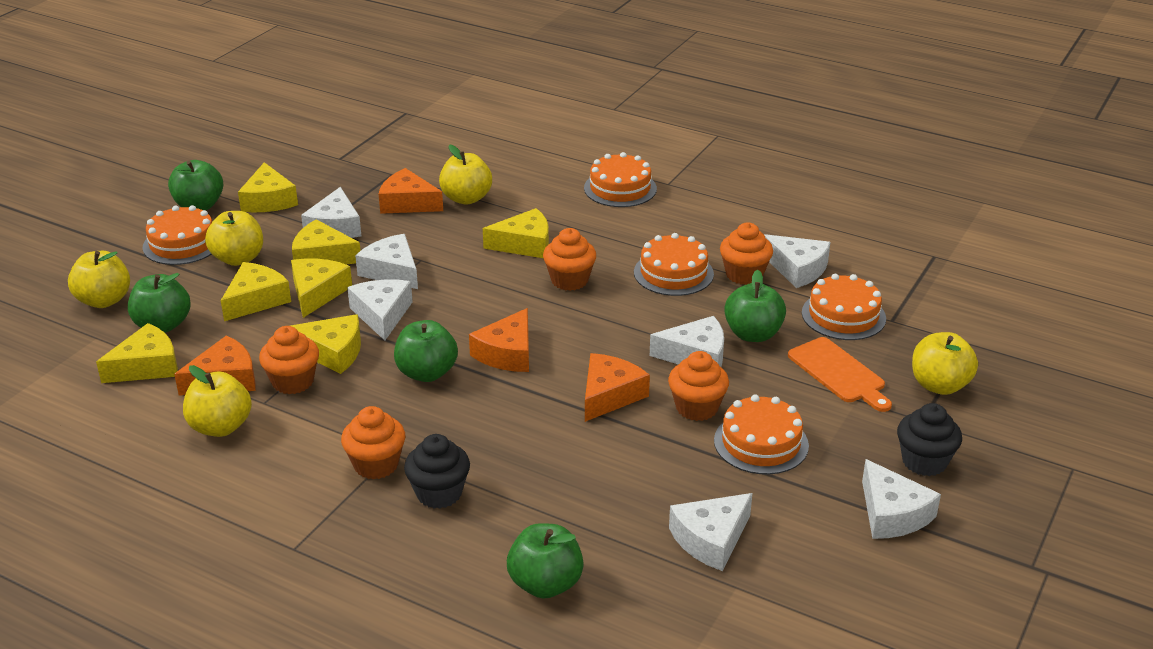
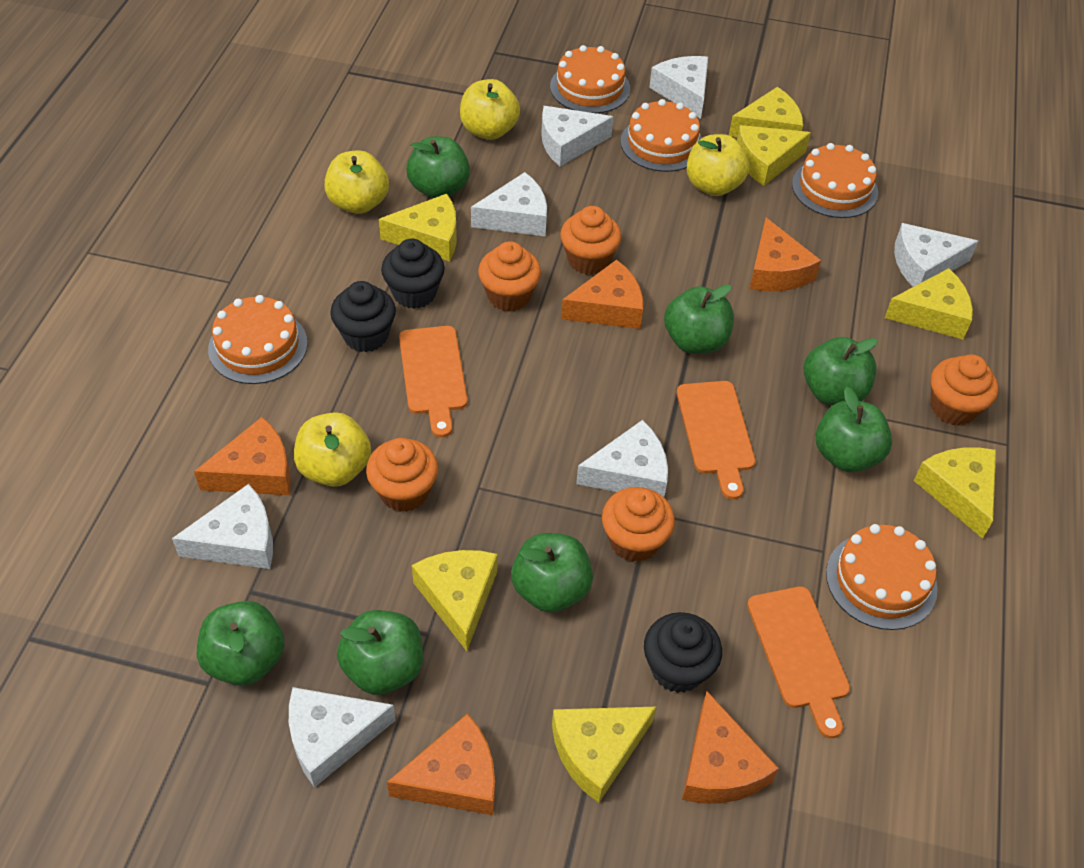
black cupcake: 2 -> 3
green apple: 5 -> 7
orange cheese: 4 -> 5
orange cutting board: 1 -> 3
yellow apple: 5 -> 4

